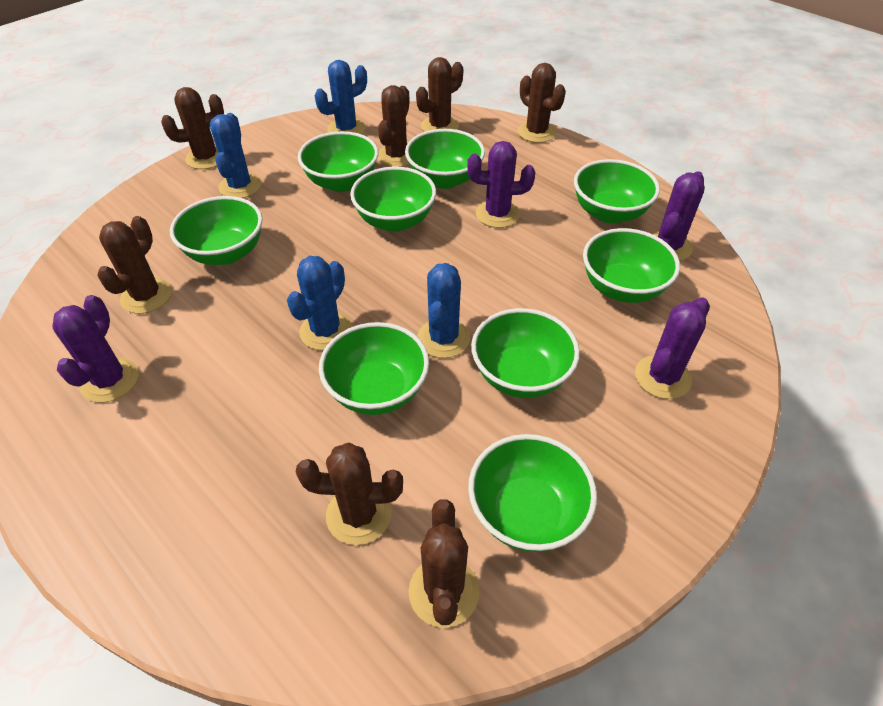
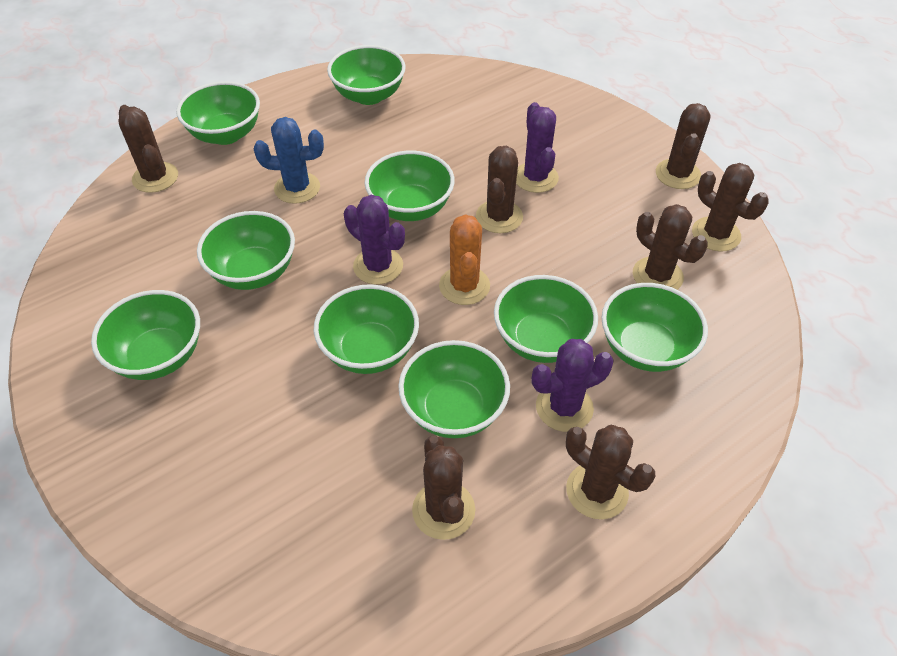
blue cactus: 4 -> 1
orange cactus: 0 -> 1
purple cactus: 4 -> 3

